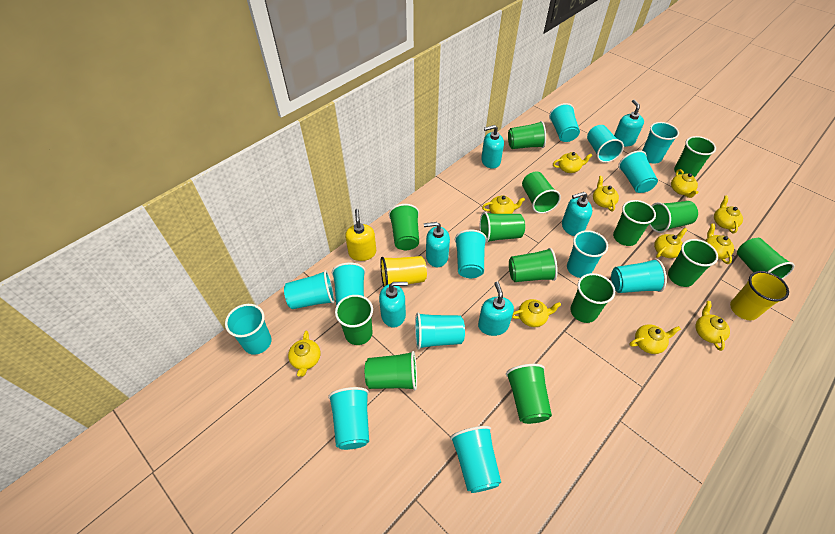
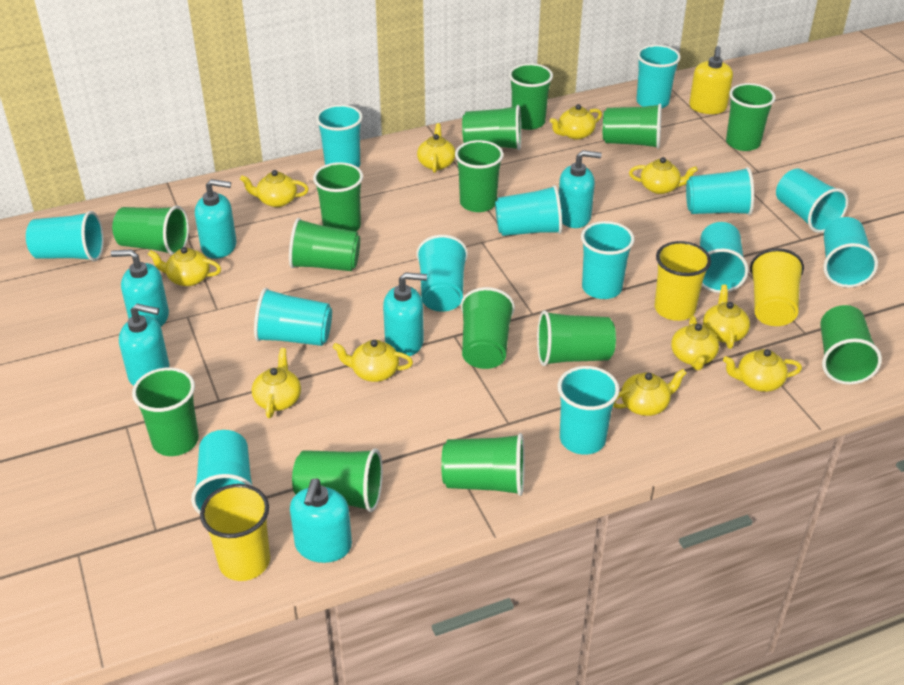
yellow cup: 2 -> 3

